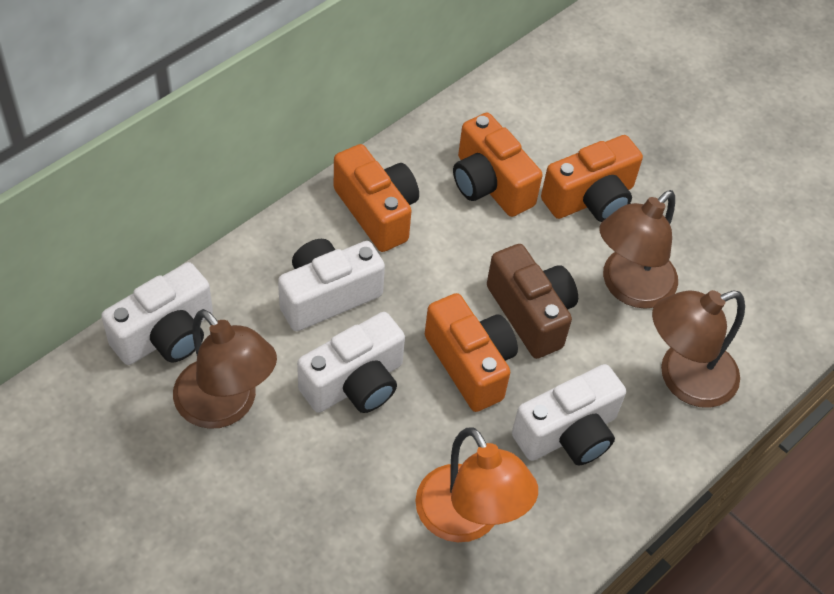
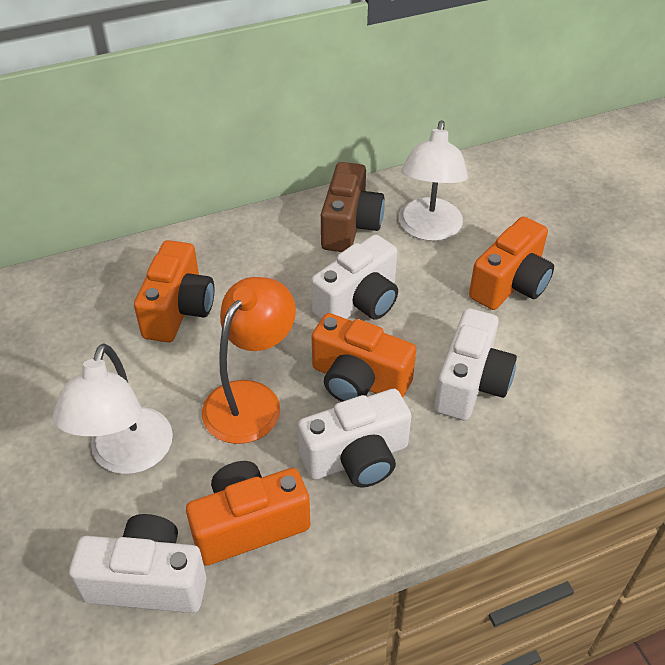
brown lamp: 3 -> 0
white lamp: 0 -> 2

